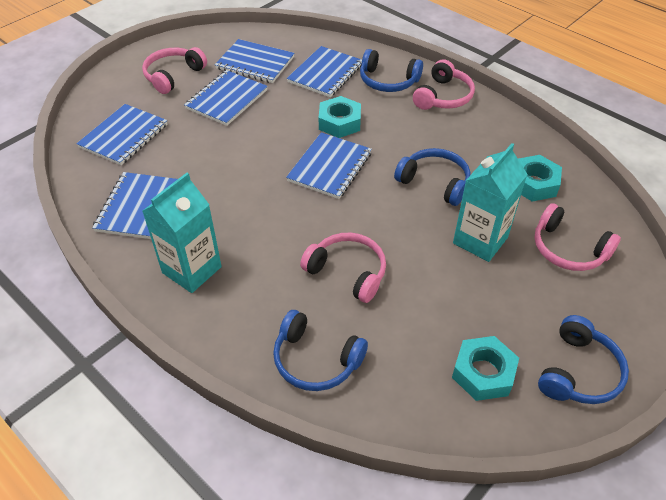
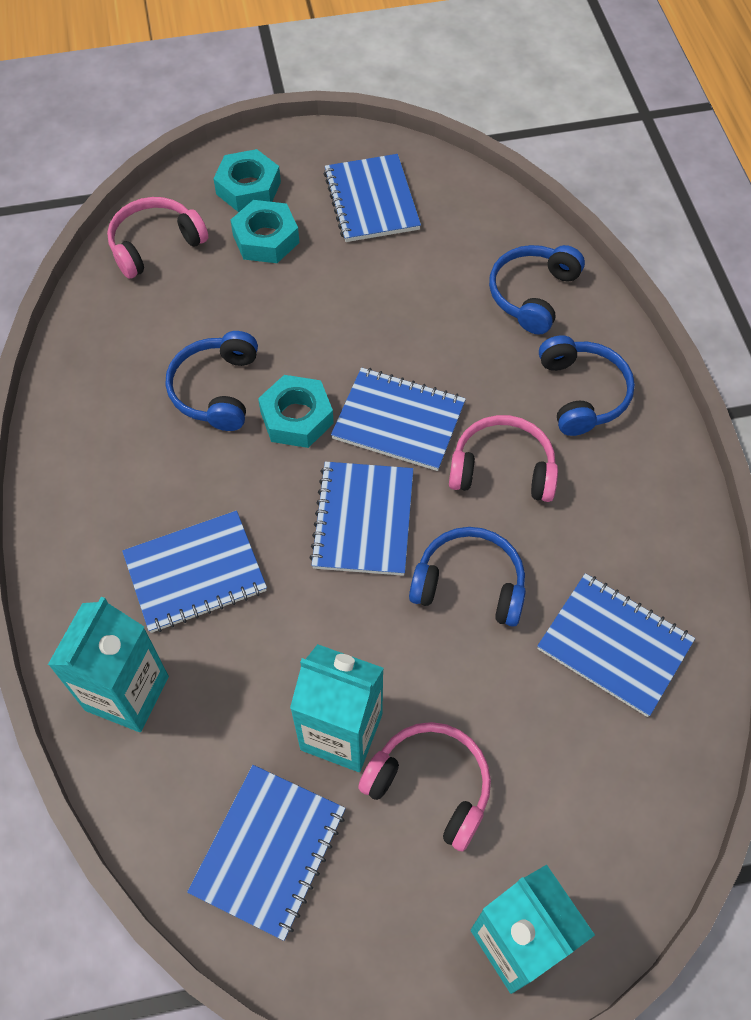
pink headphones: 4 -> 3
turquoise carton: 2 -> 3

